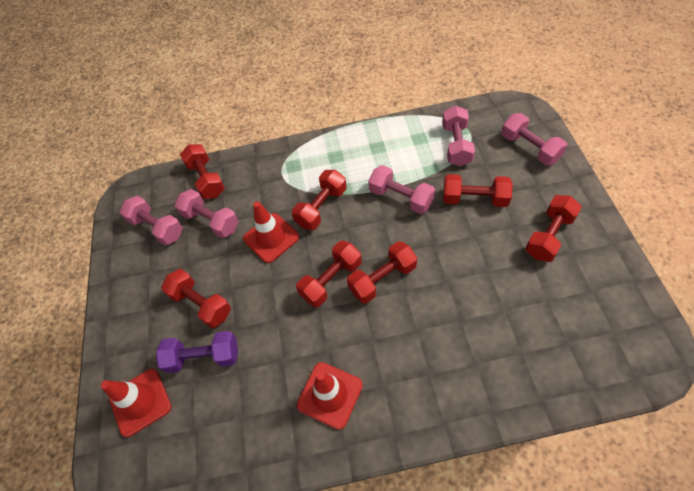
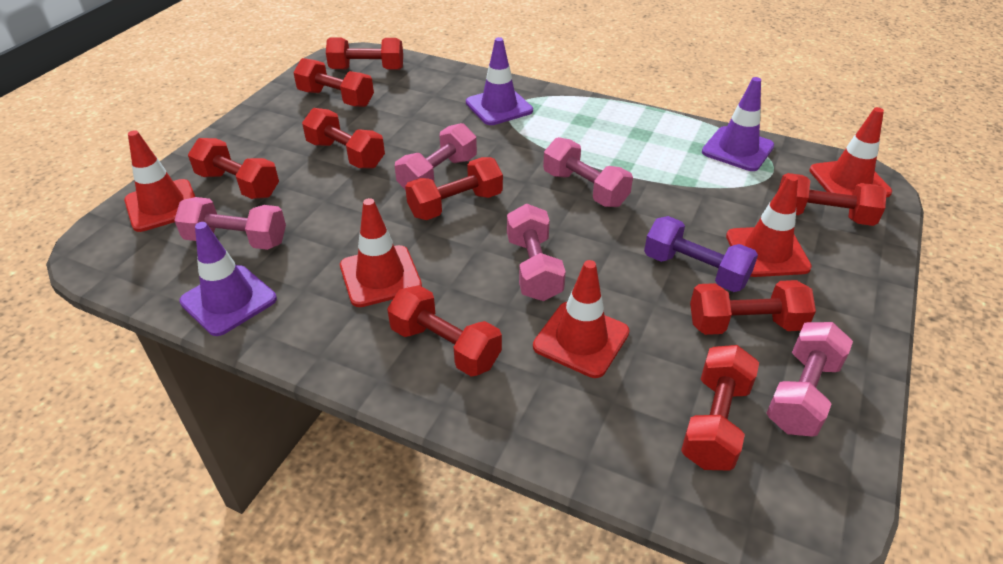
purple traffic cone: 0 -> 3
red dumbbell: 7 -> 9
red traffic cone: 3 -> 5

